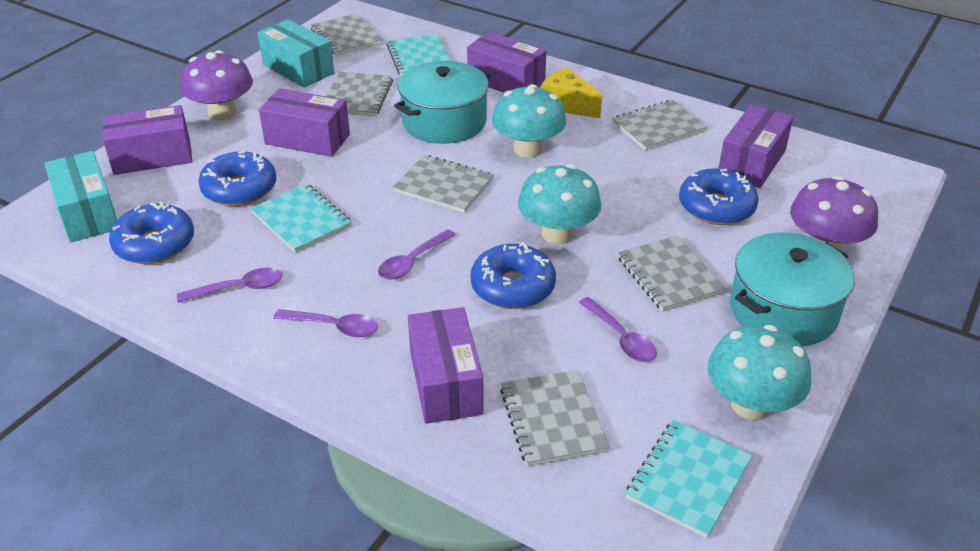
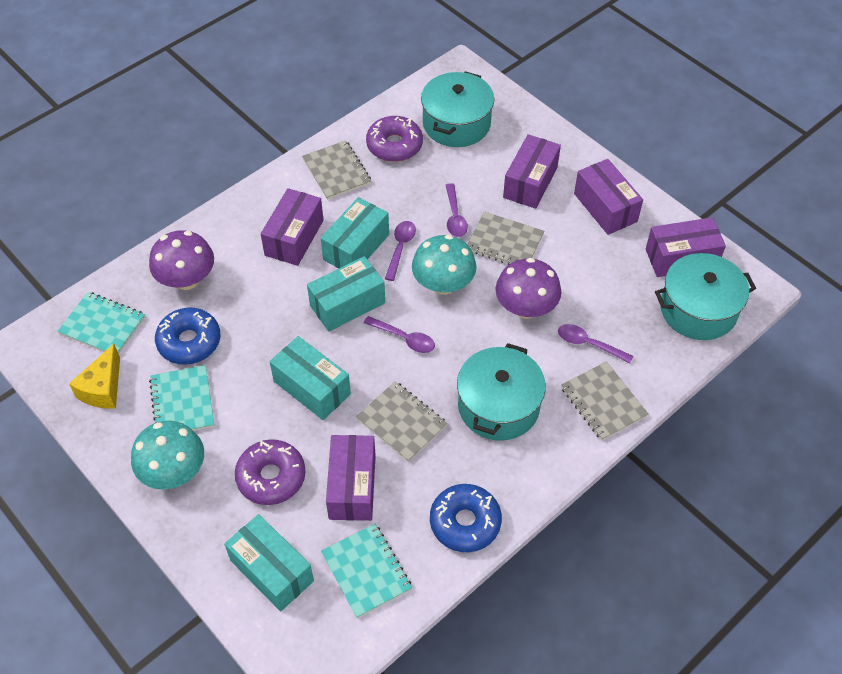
blue donut: 4 -> 2
grey notebook: 6 -> 4
purple donut: 0 -> 2
turquoise box: 2 -> 4
turquoise mushroom: 3 -> 2
turquoise pot: 2 -> 3

